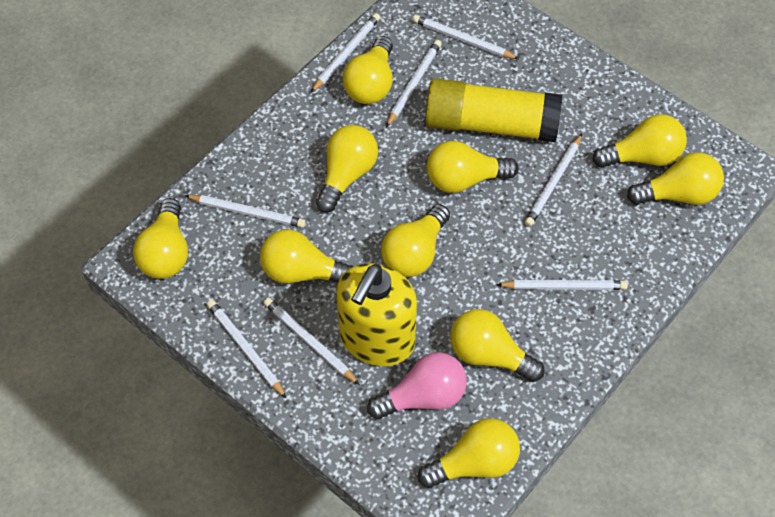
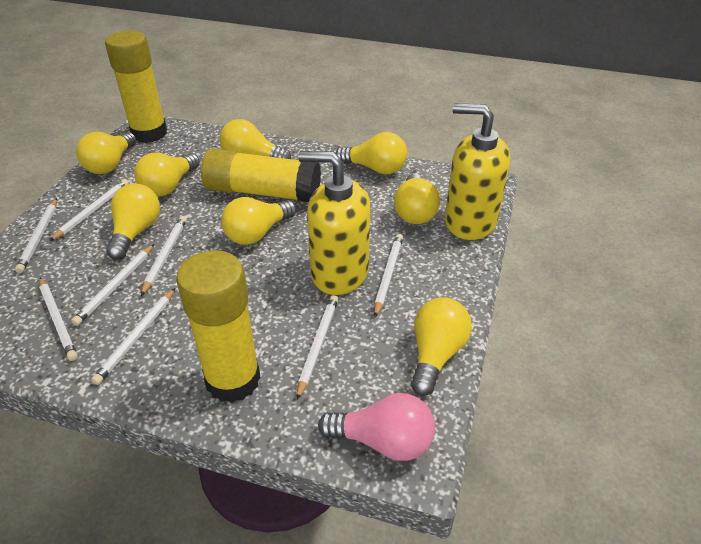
yellow glue stick: 1 -> 3
yellow light bulb: 10 -> 8
yellow soap dispenser: 1 -> 2

